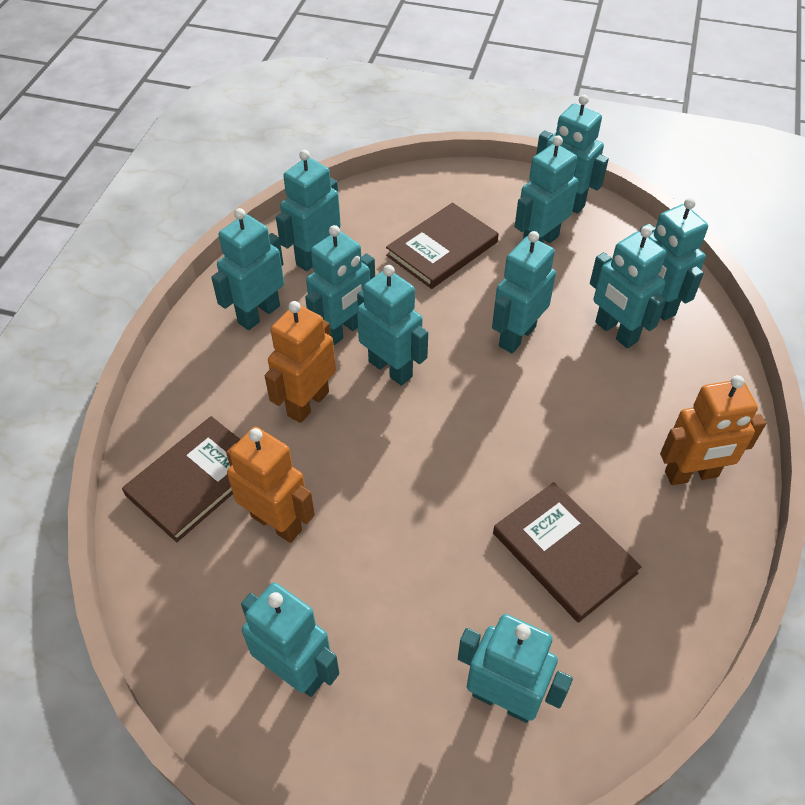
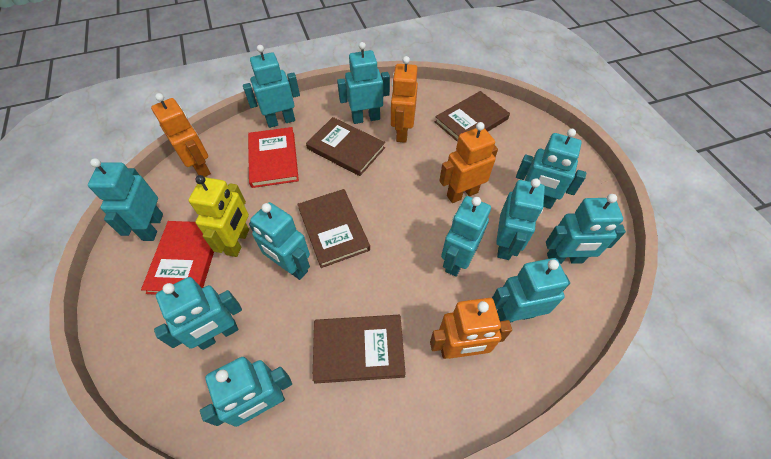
brown book: 3 -> 4
orange robot: 3 -> 4
red book: 0 -> 2
yellow robot: 0 -> 1

